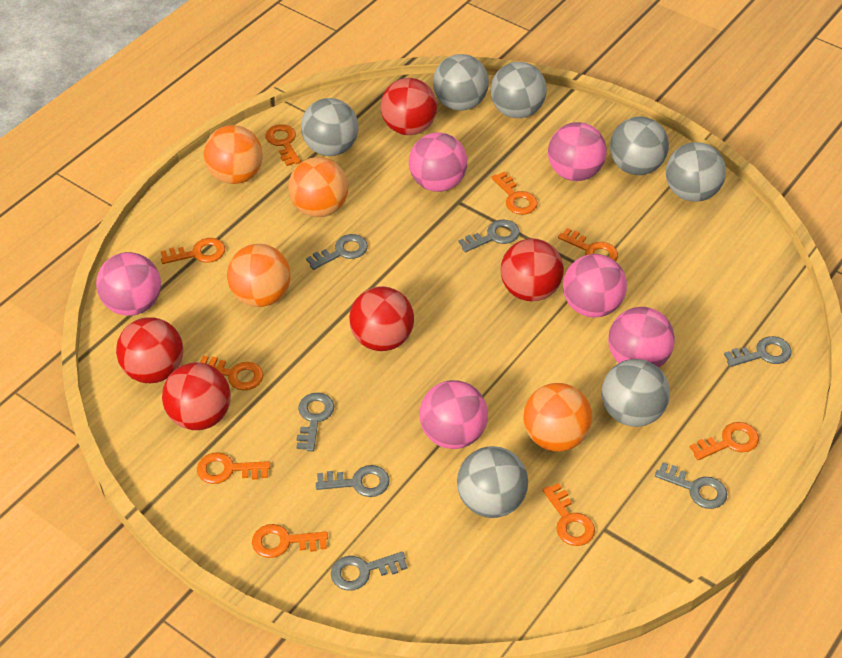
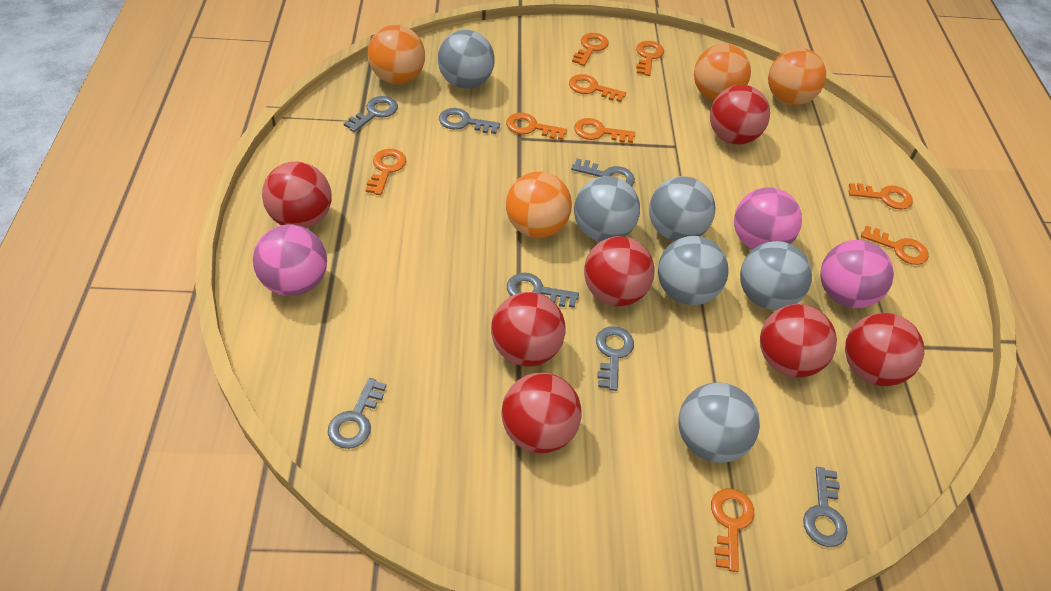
grey ball: 7 -> 6
pink ball: 6 -> 3
red ball: 5 -> 7

